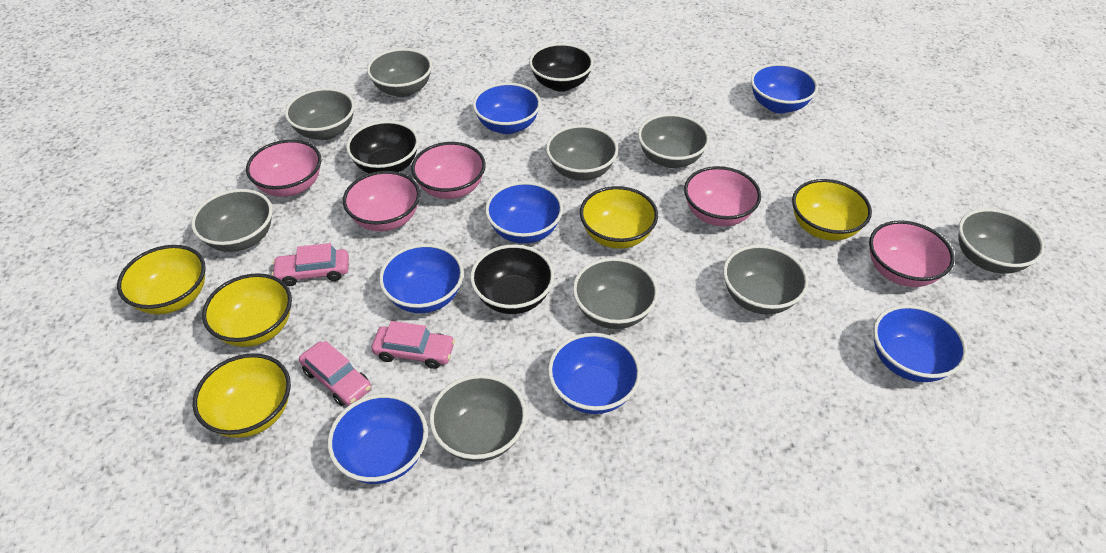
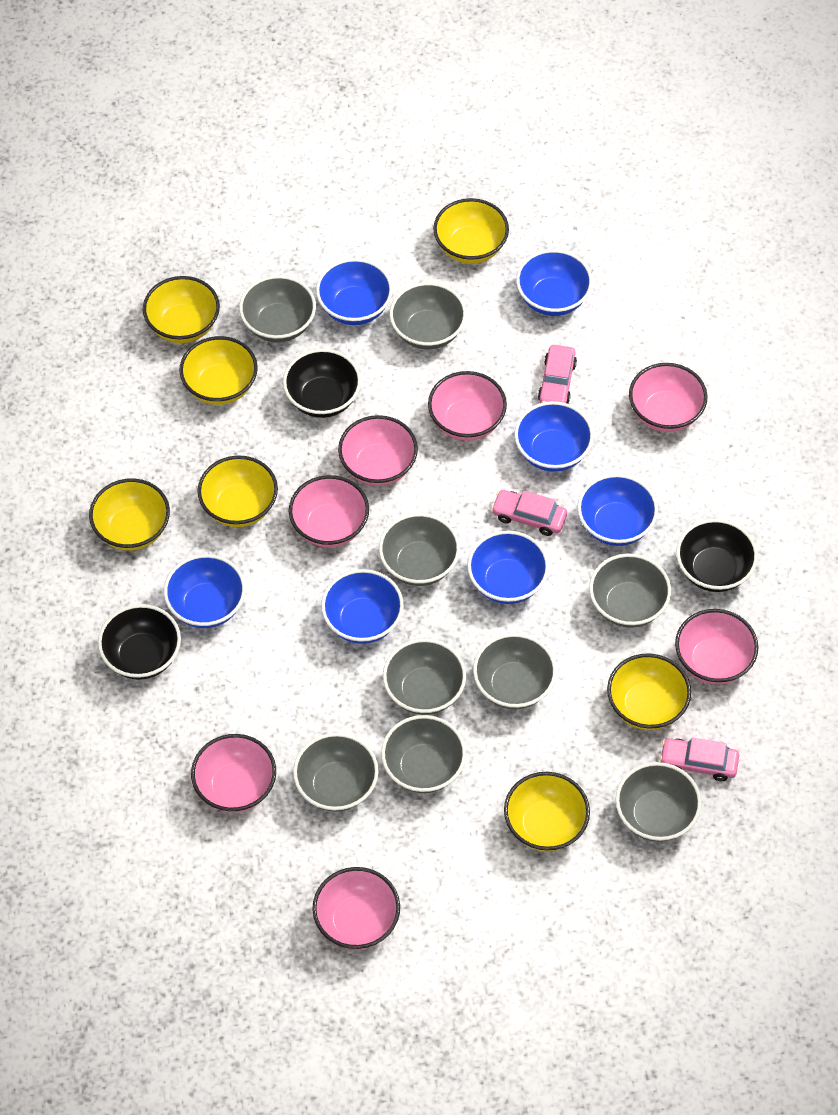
pink bowl: 5 -> 7
yellow bowl: 5 -> 7

